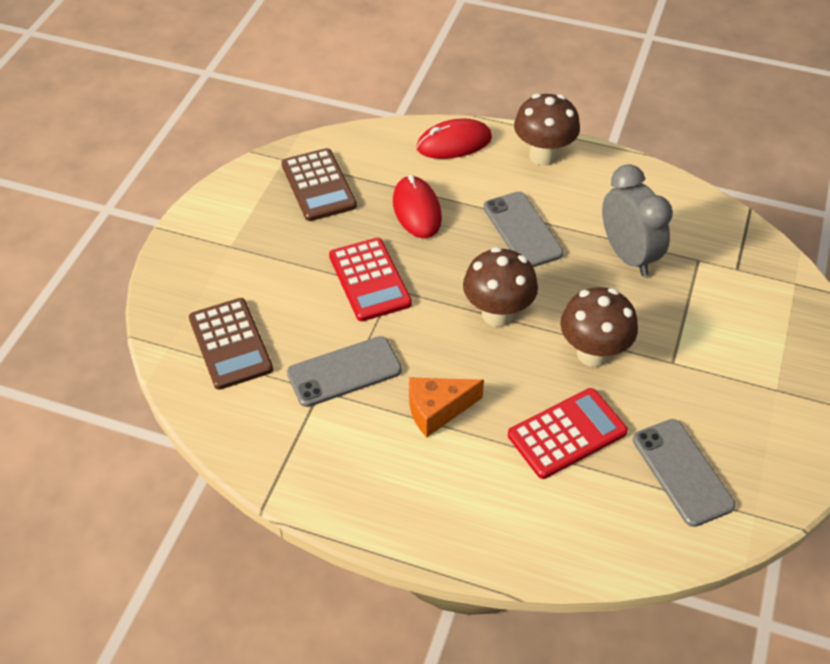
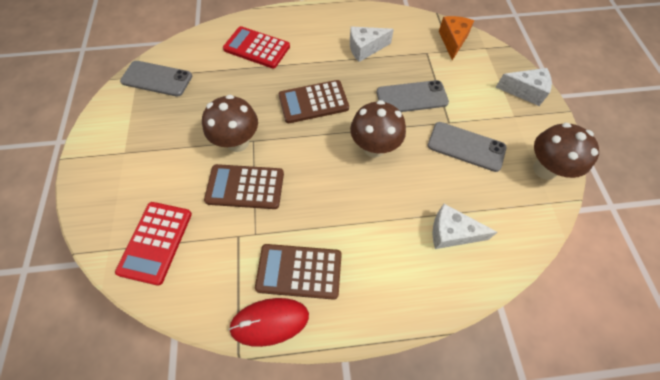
brown calculator: 2 -> 3
grey clock: 1 -> 0
red mouse: 2 -> 1
white cheese: 0 -> 3

